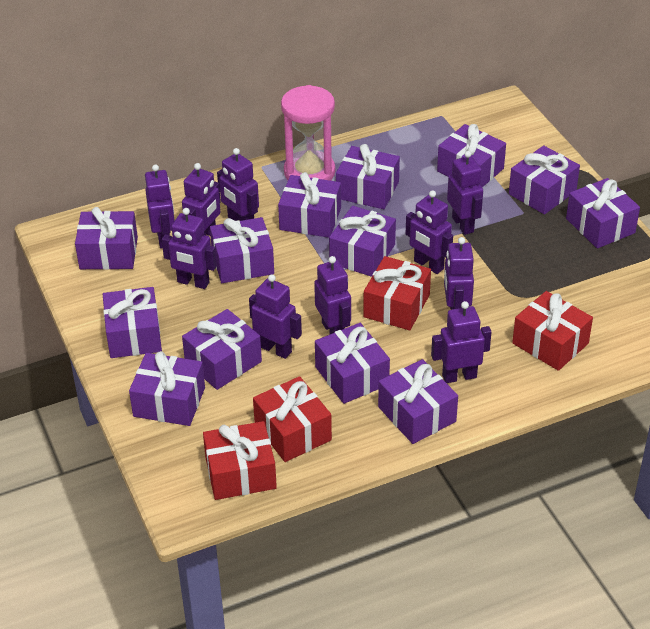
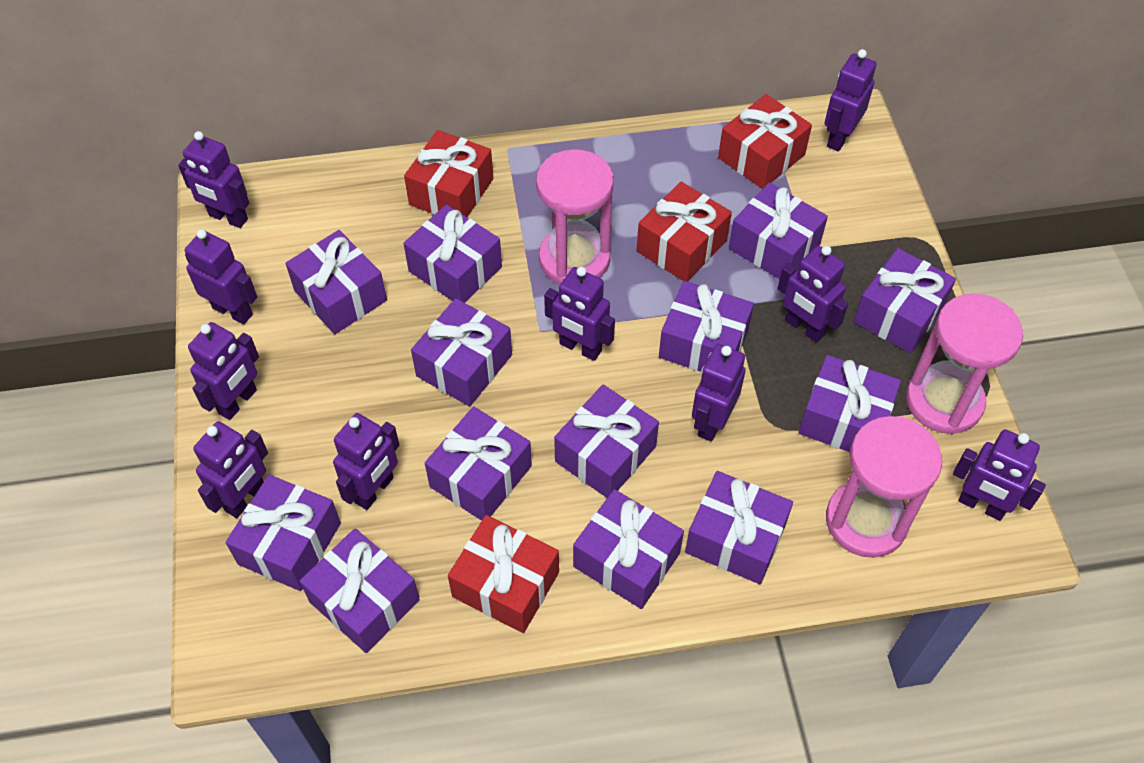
pink hourglass: 1 -> 3

